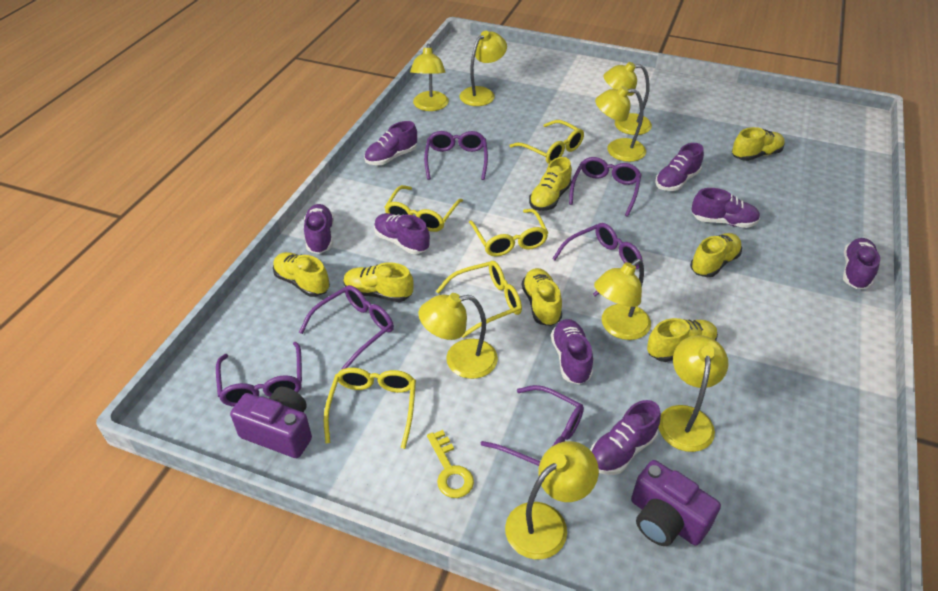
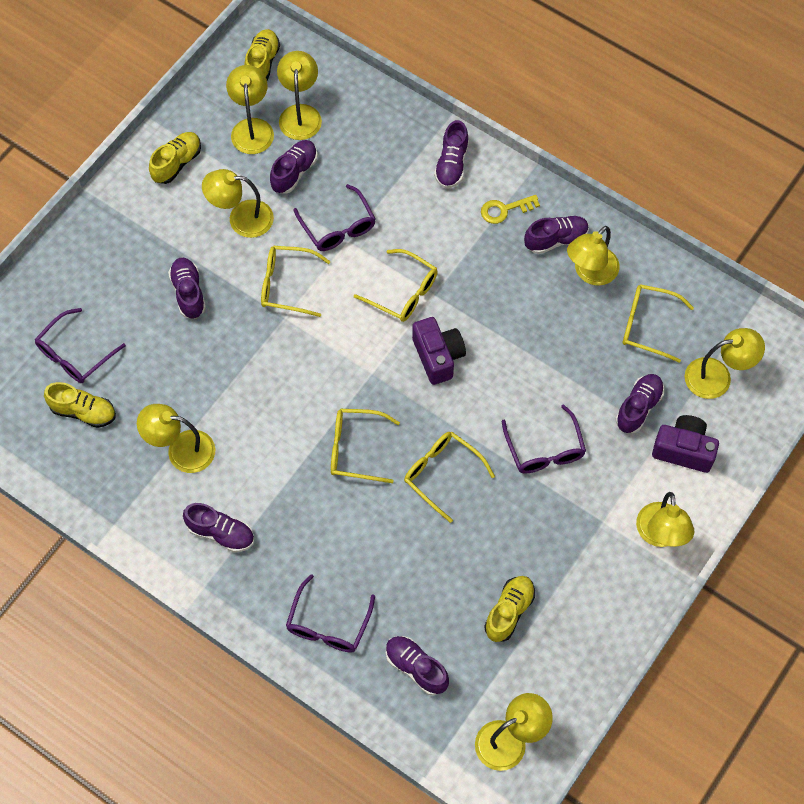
purple glasses: 6 -> 4
purple shoe: 8 -> 7
yellow shoe: 7 -> 4

